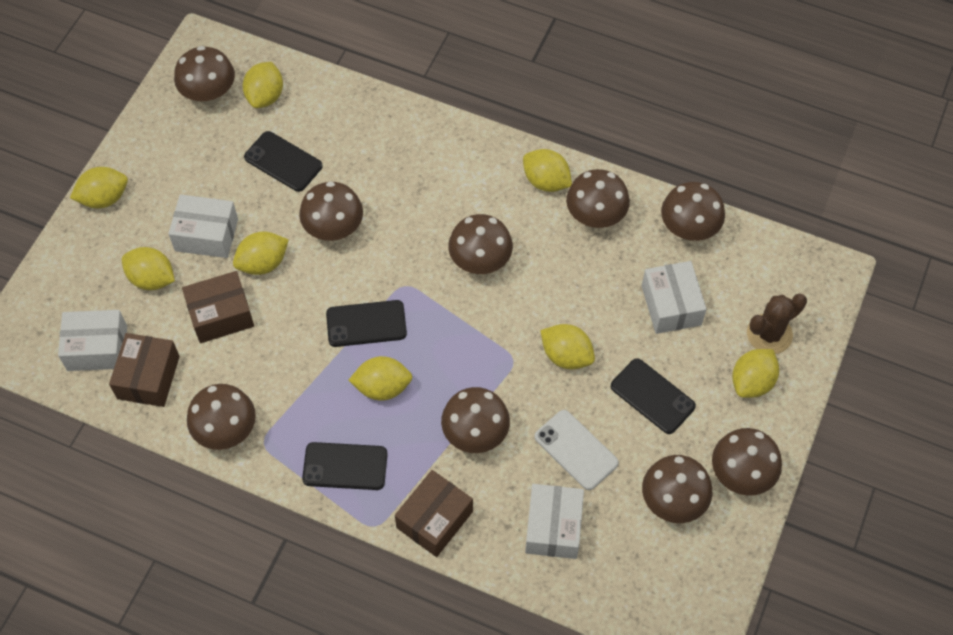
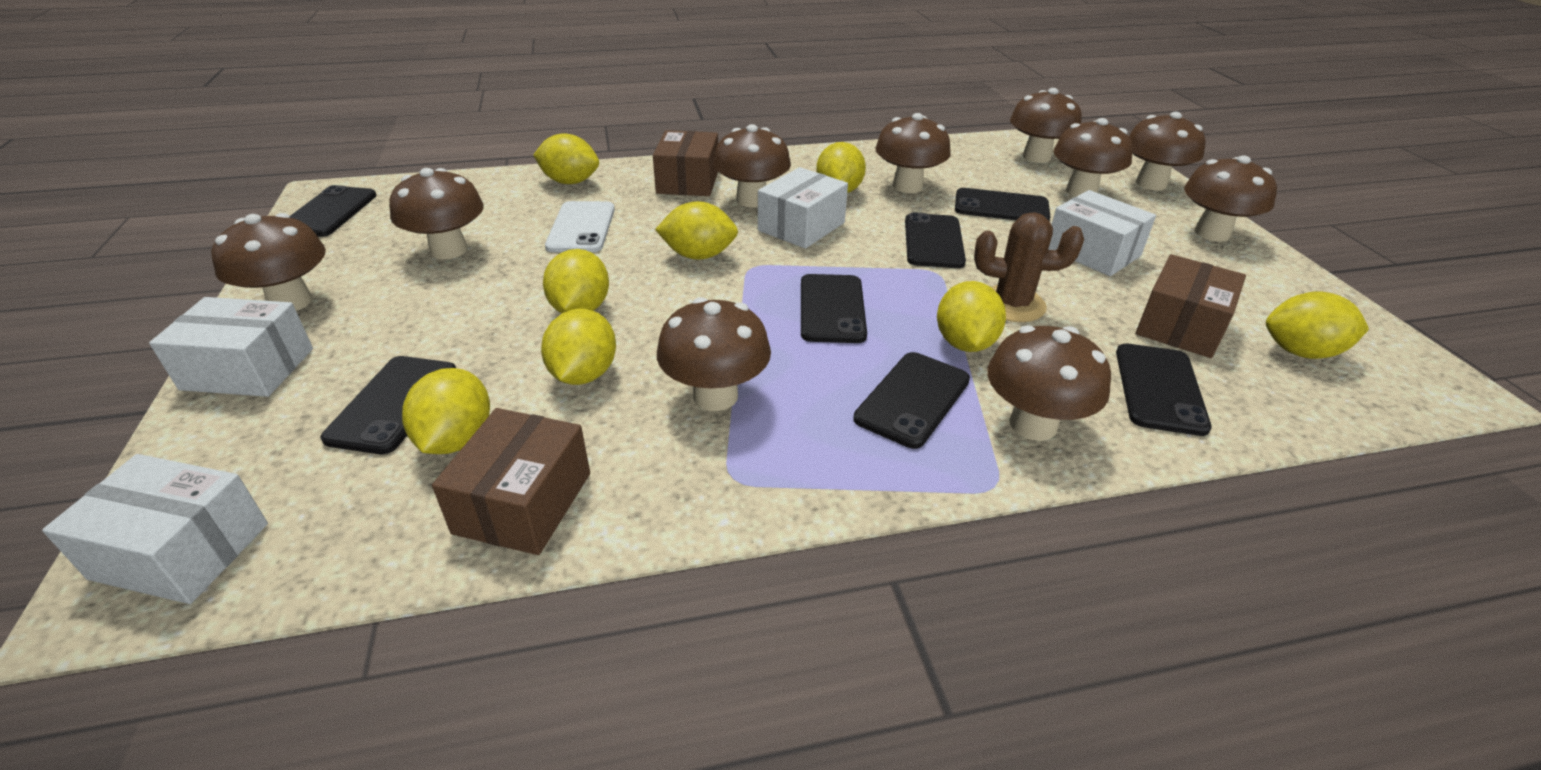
black phone: 4 -> 7
brown mushroom: 9 -> 10

